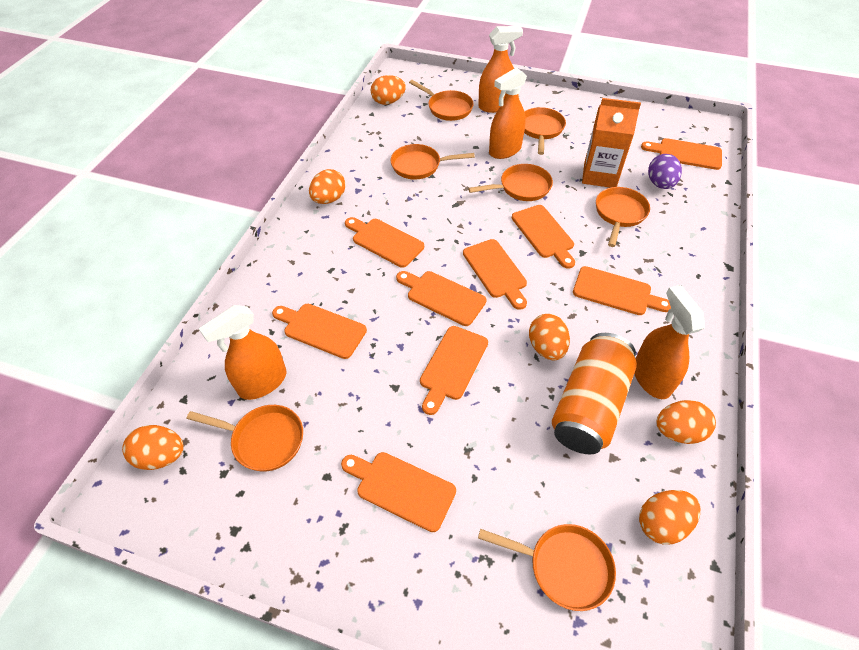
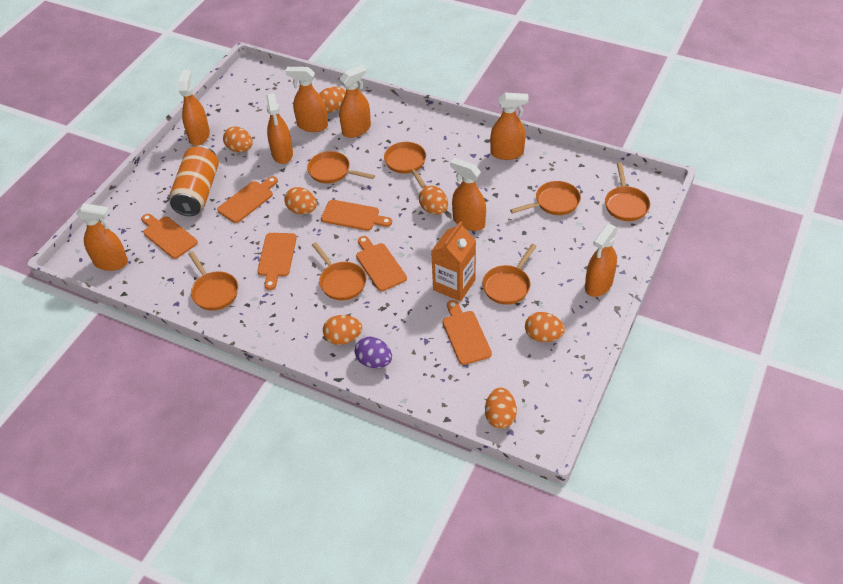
orange cutting board: 9 -> 6
orange egg: 6 -> 7
orange spray bottle: 4 -> 8

